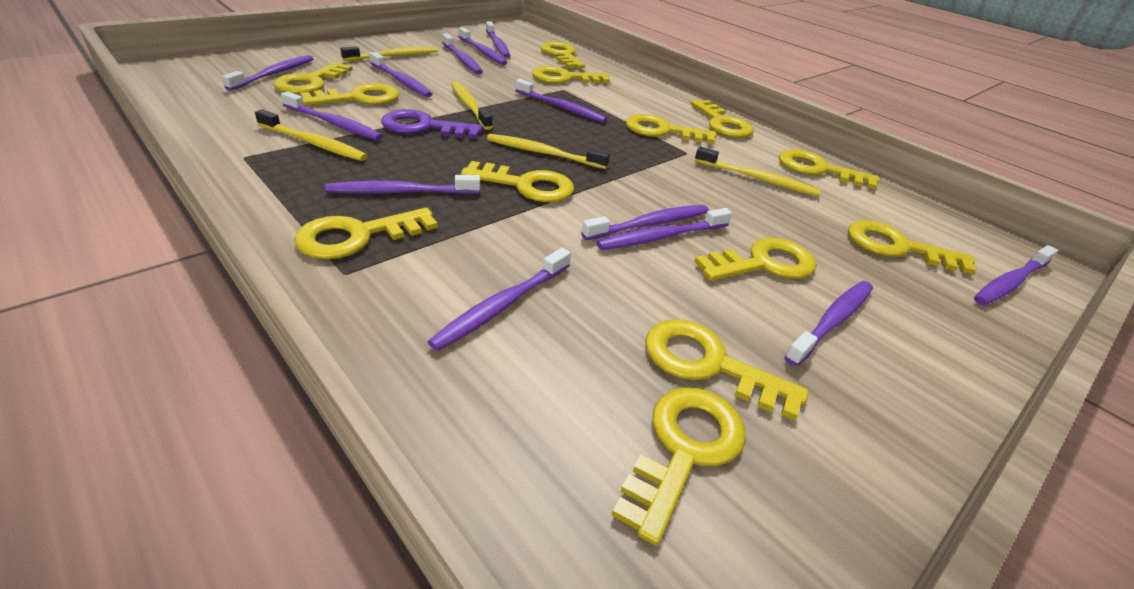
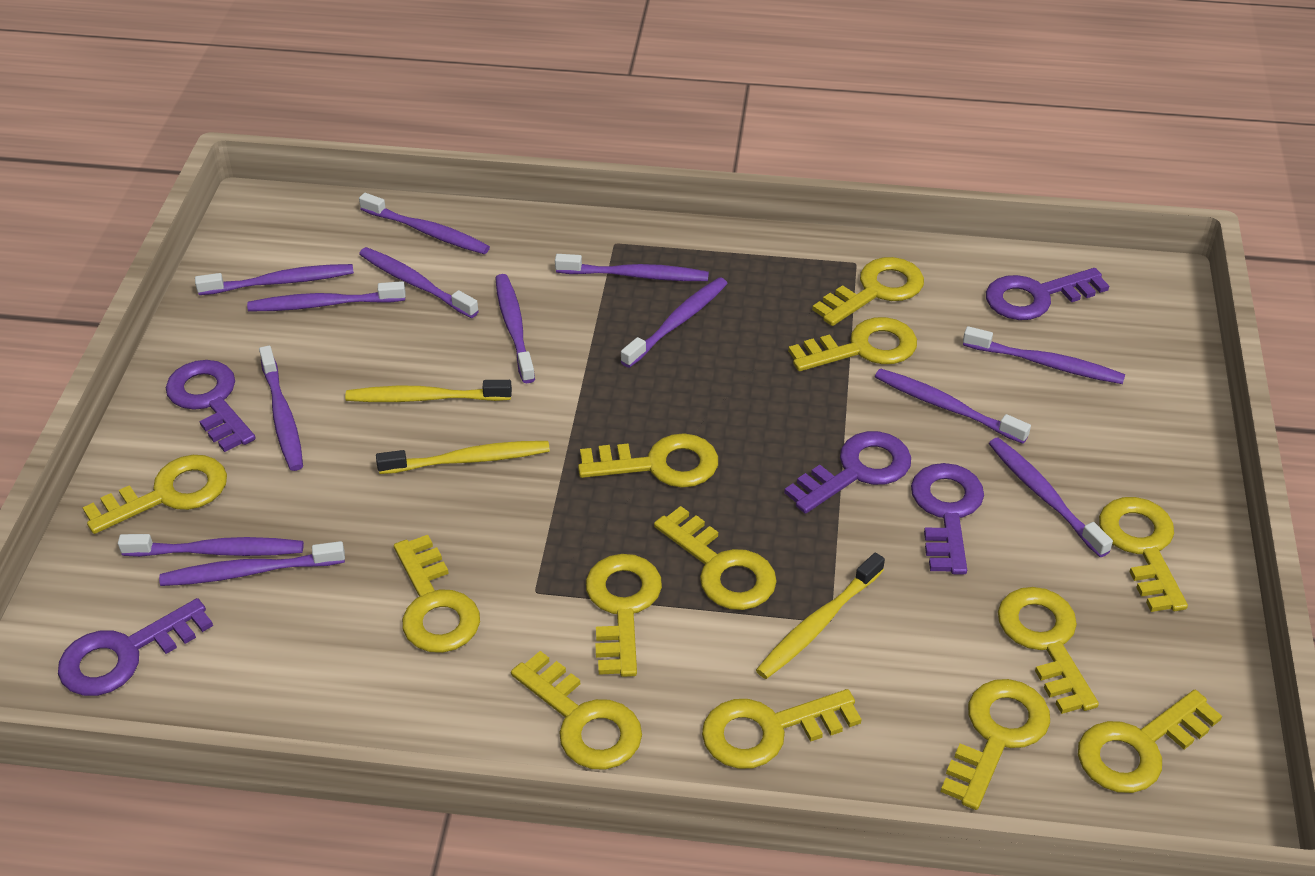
purple key: 1 -> 5
yellow toothbrush: 5 -> 3

